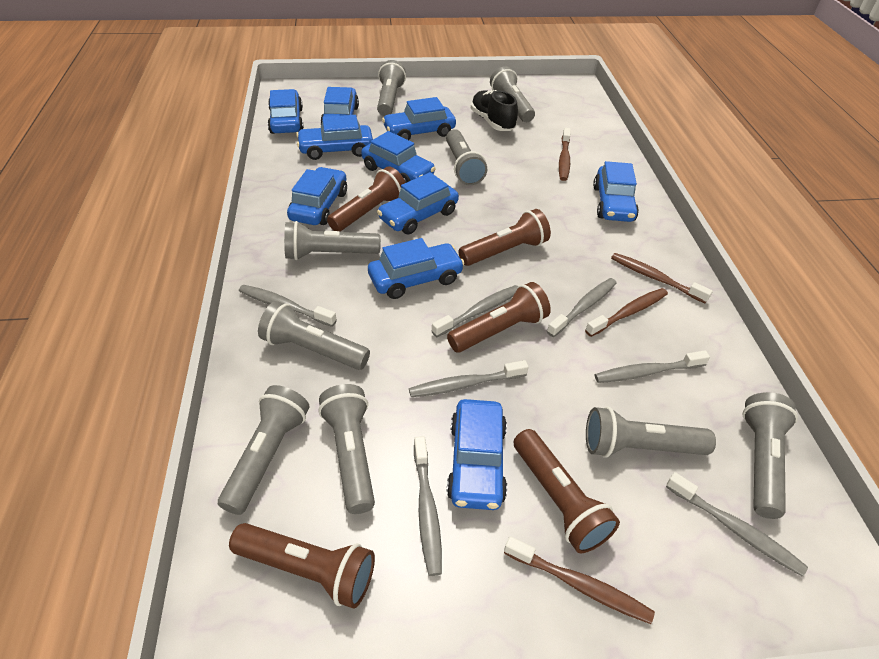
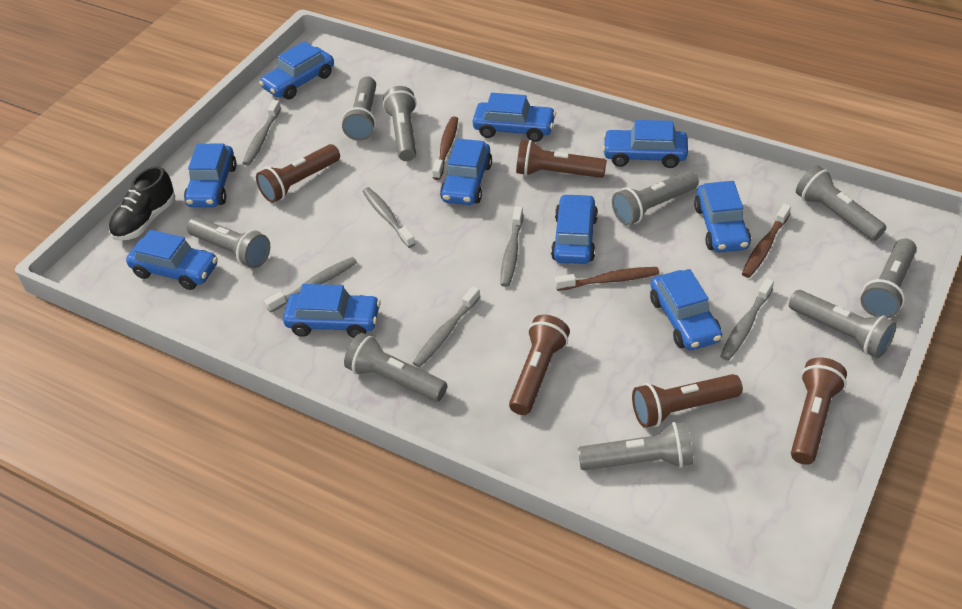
brown toothbrush: 4 -> 3
grey toothbrush: 7 -> 6

